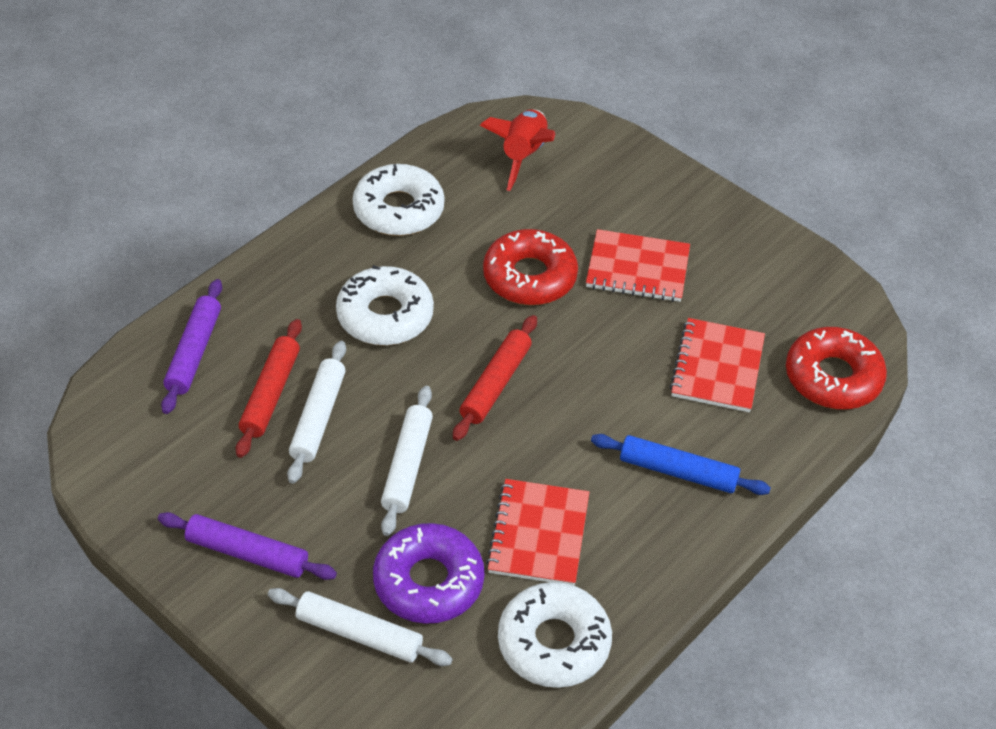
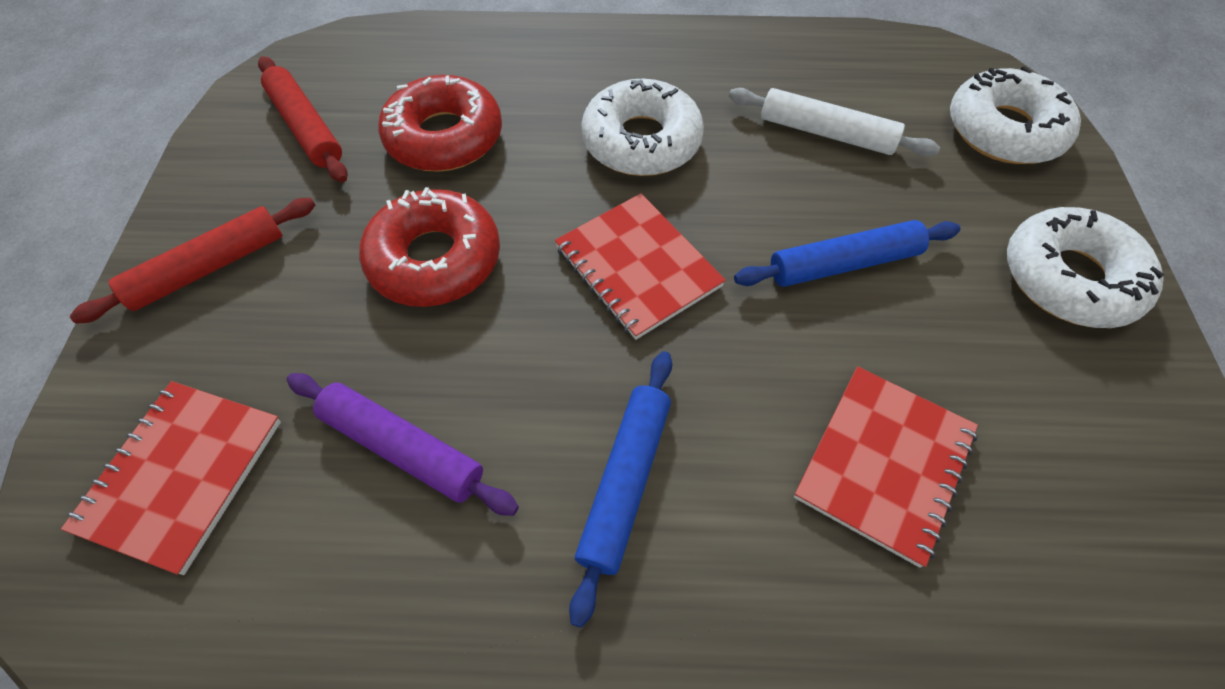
blue rolling pin: 1 -> 2
purple donut: 1 -> 0
purple rolling pin: 2 -> 1
red rocket: 1 -> 0
white rolling pin: 3 -> 1

